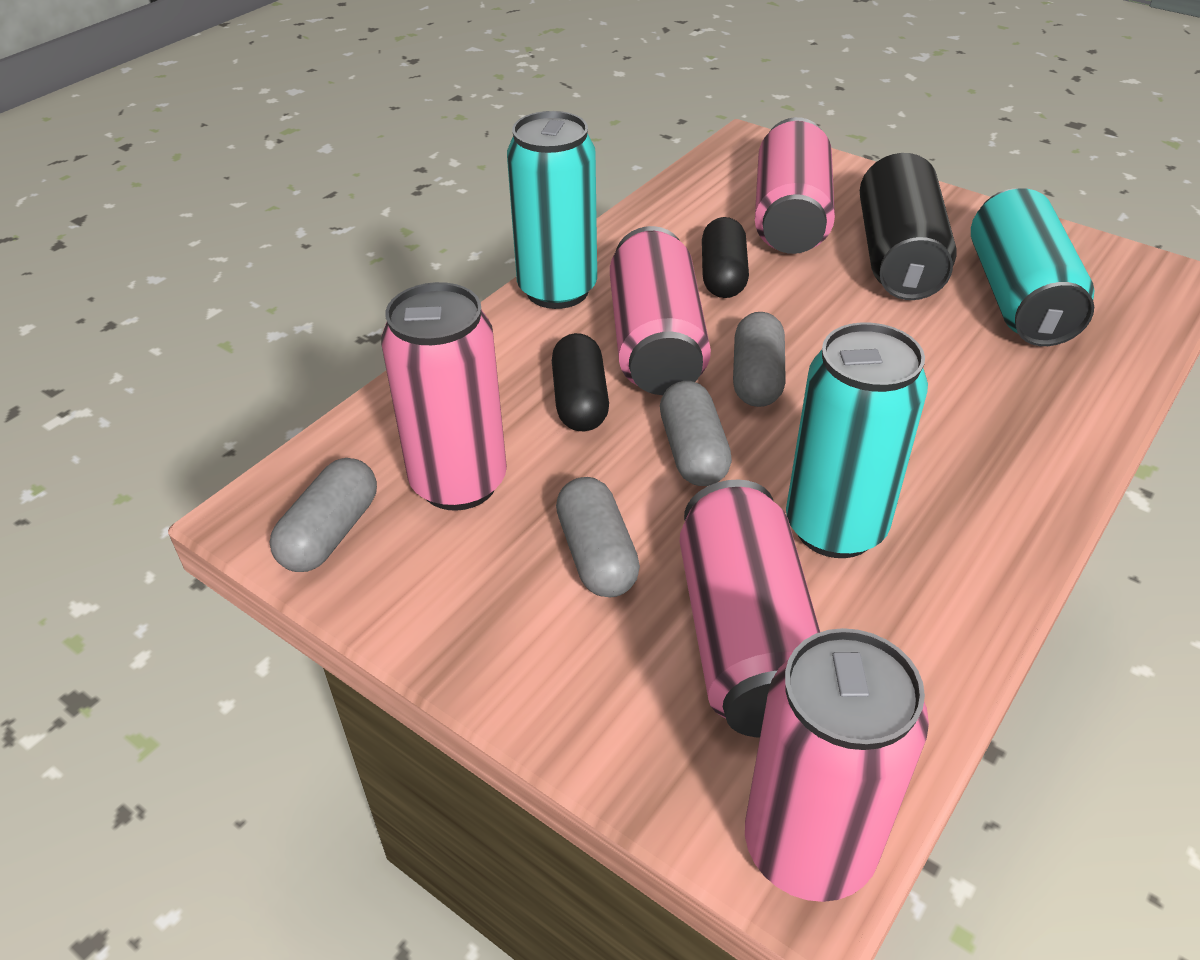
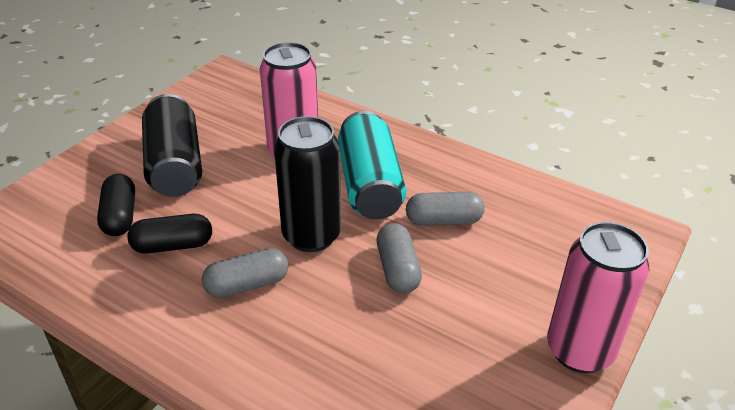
black can: 1 -> 2
grey capsule: 4 -> 3
pink can: 5 -> 2
turquoise can: 3 -> 1

